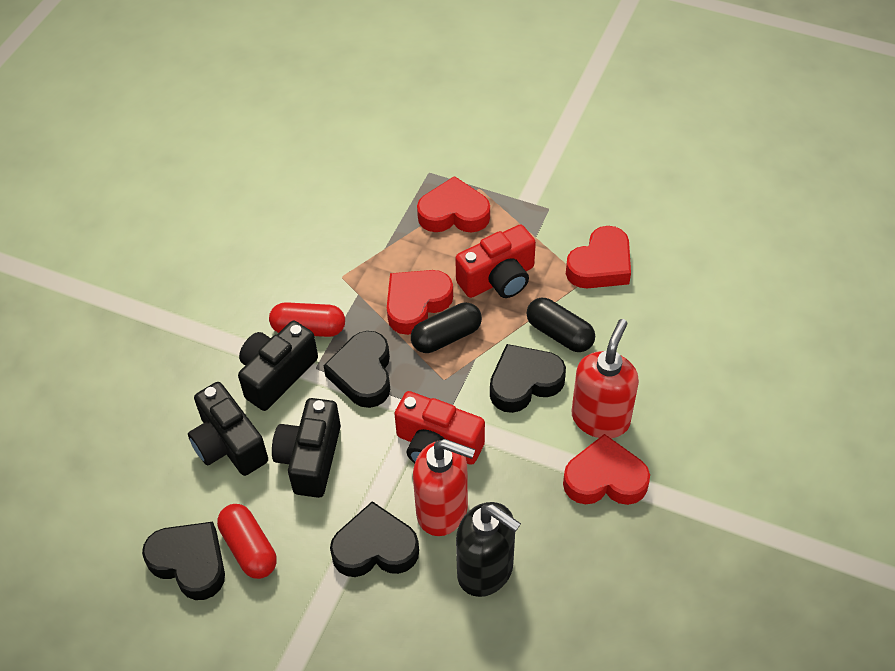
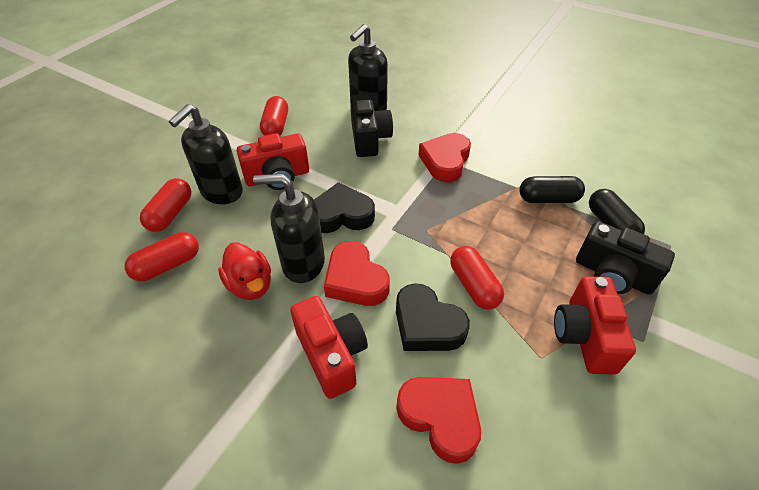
black camera: 3 -> 2
black heart: 4 -> 2
black soap dispenser: 1 -> 3
red camera: 2 -> 3
red capsule: 2 -> 4
red duck: 0 -> 1
red heart: 4 -> 3
red soap dispenser: 2 -> 0

